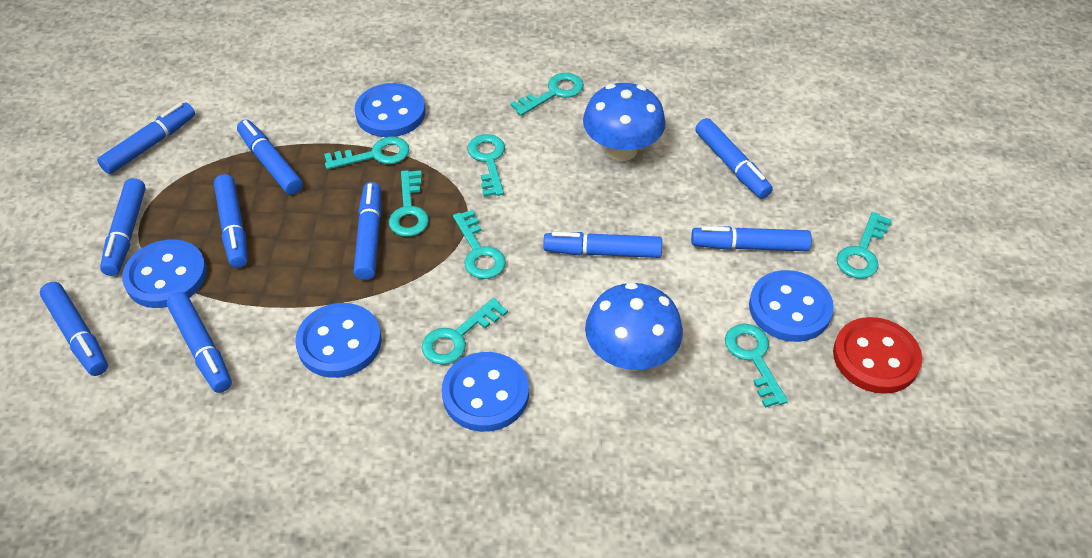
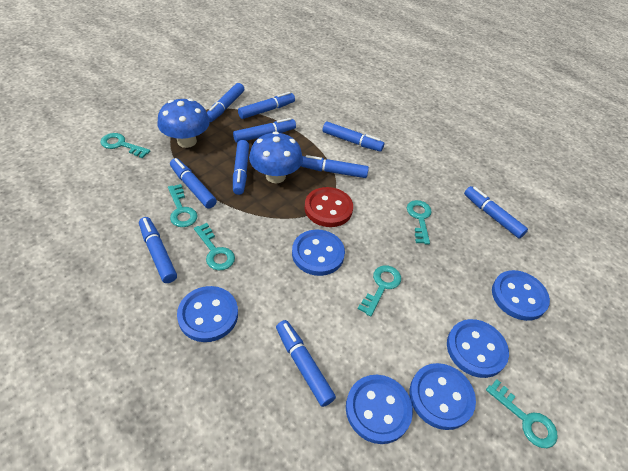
blue button: 5 -> 6
turquoise key: 8 -> 6

